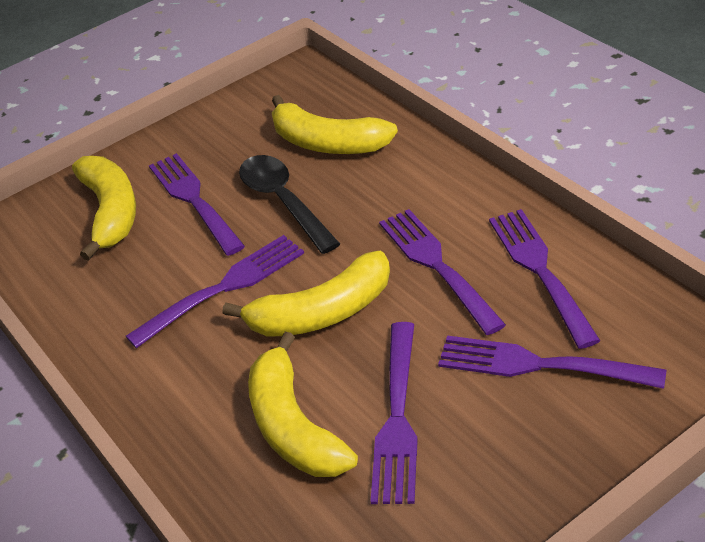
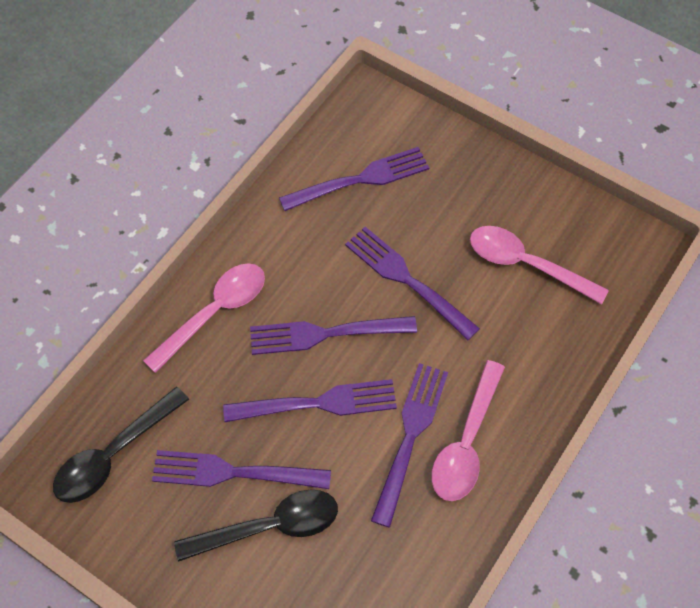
black spoon: 1 -> 2
pink spoon: 0 -> 3
yellow banana: 4 -> 0

